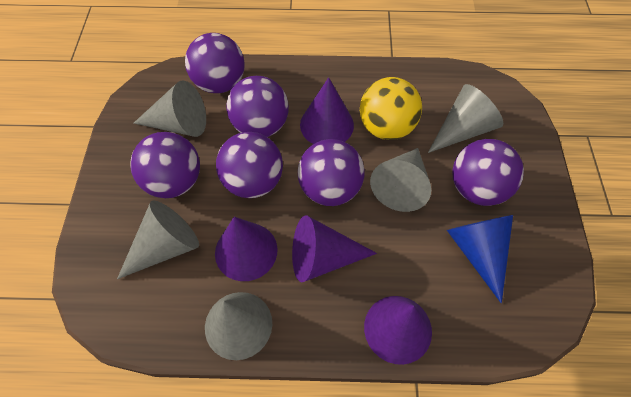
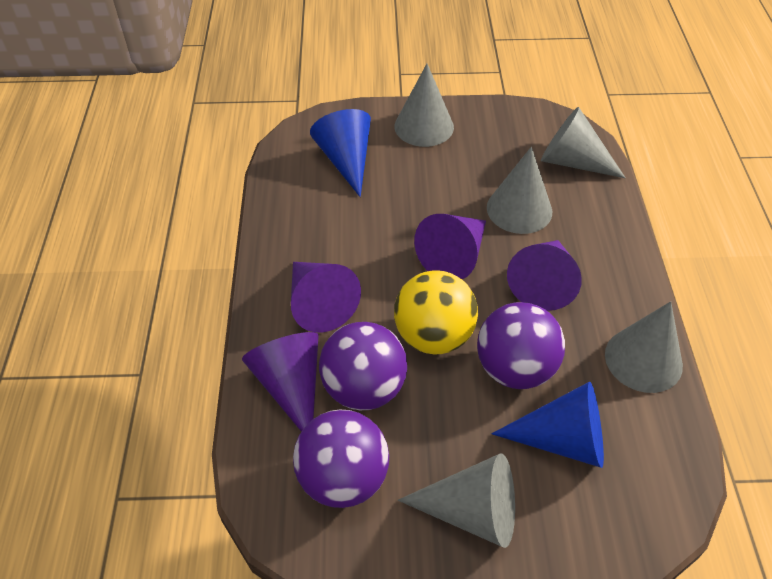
blue cone: 1 -> 2
purple ball: 6 -> 3

